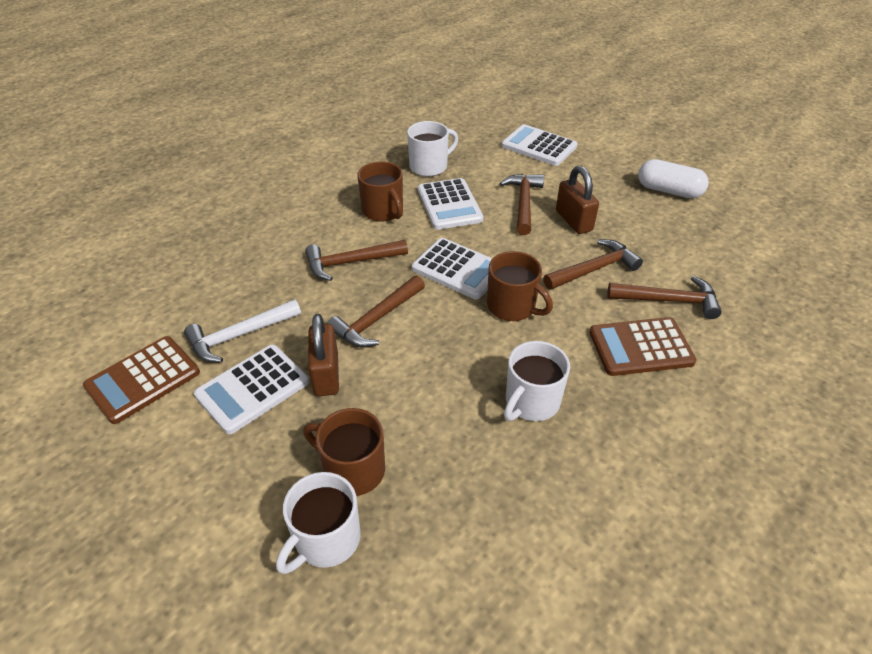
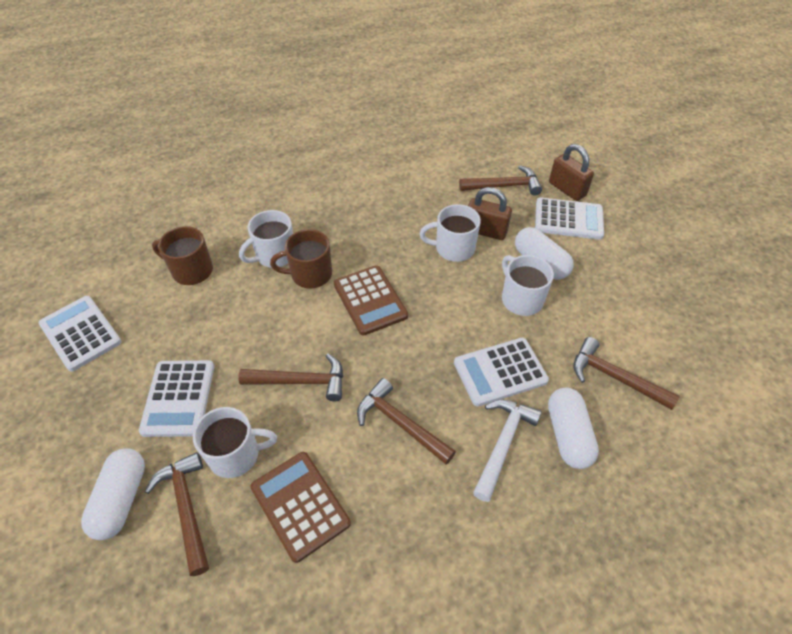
brown mug: 3 -> 2
white capsule: 1 -> 3
white mug: 3 -> 4

